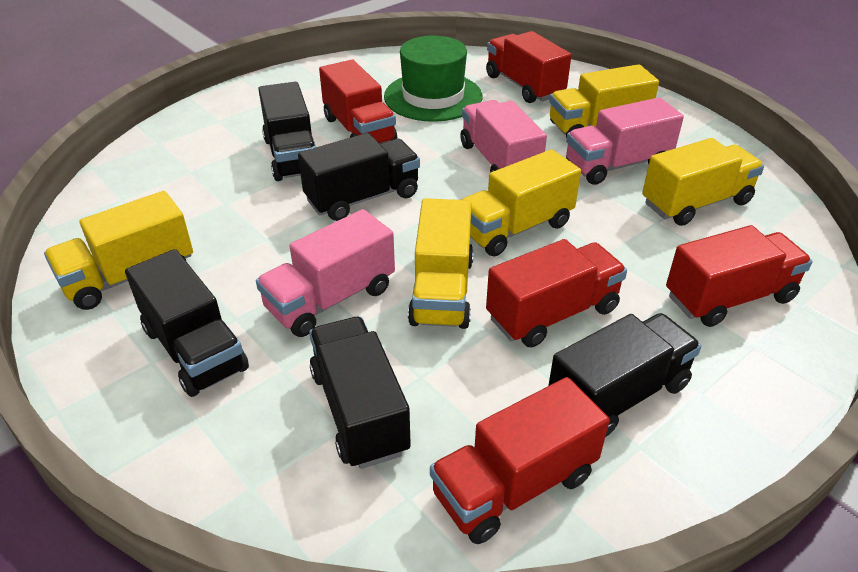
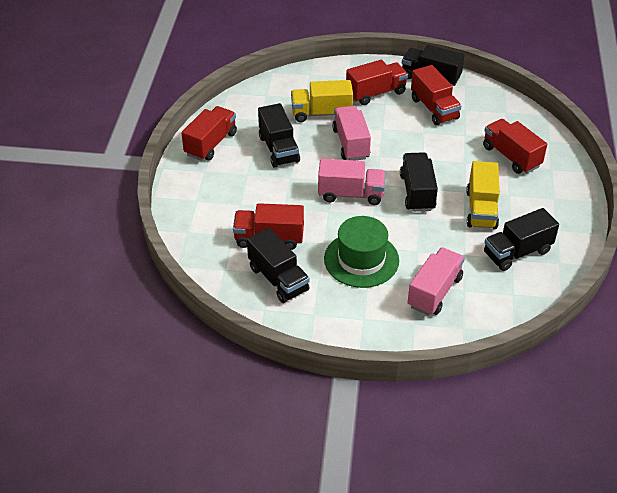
yellow truck: 5 -> 2

